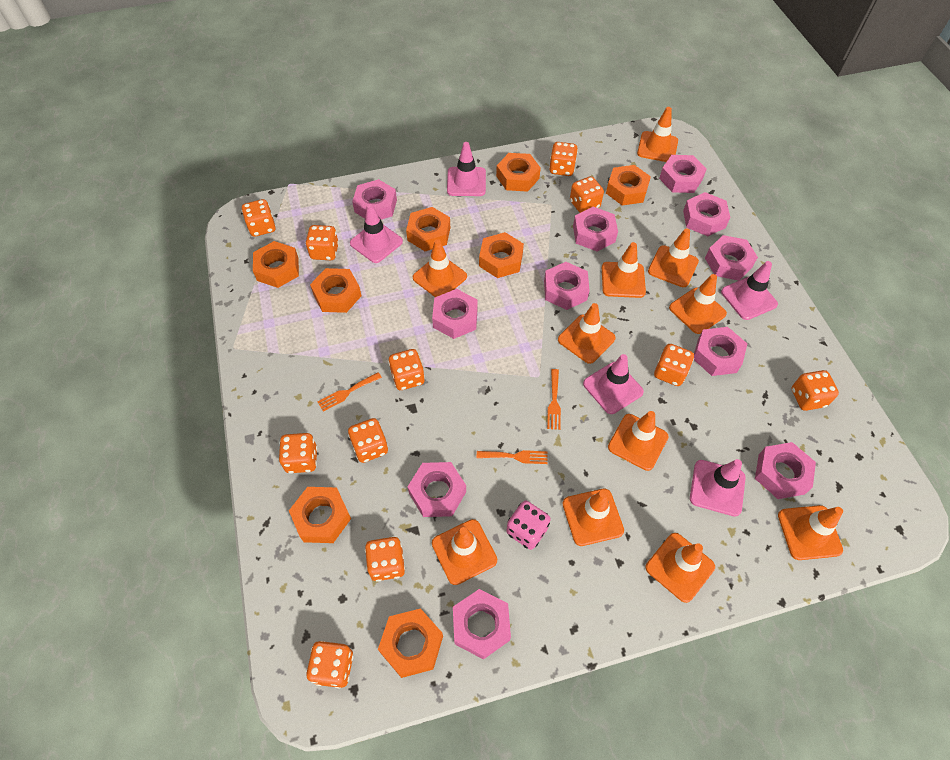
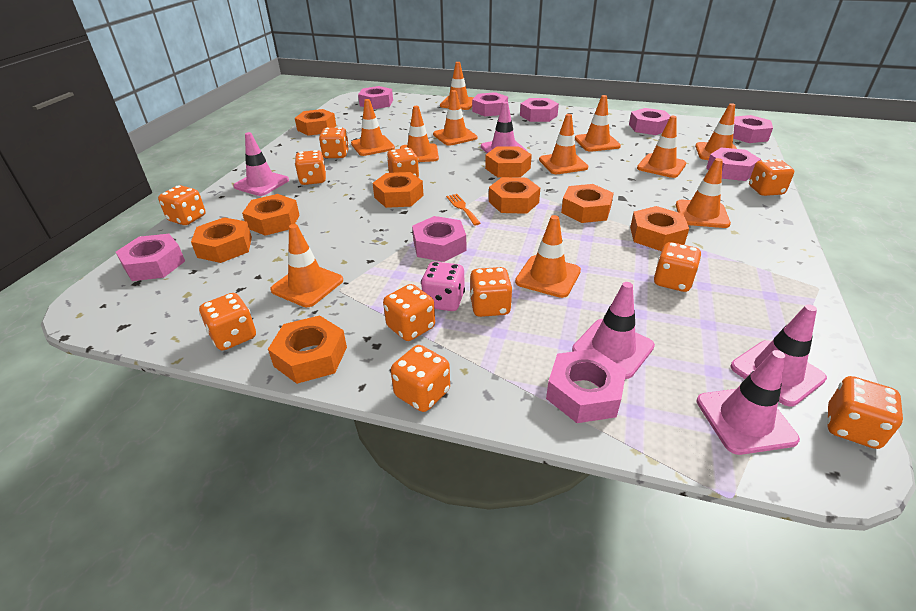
orange fork: 3 -> 1
orange nut: 8 -> 9
pink nut: 11 -> 9

